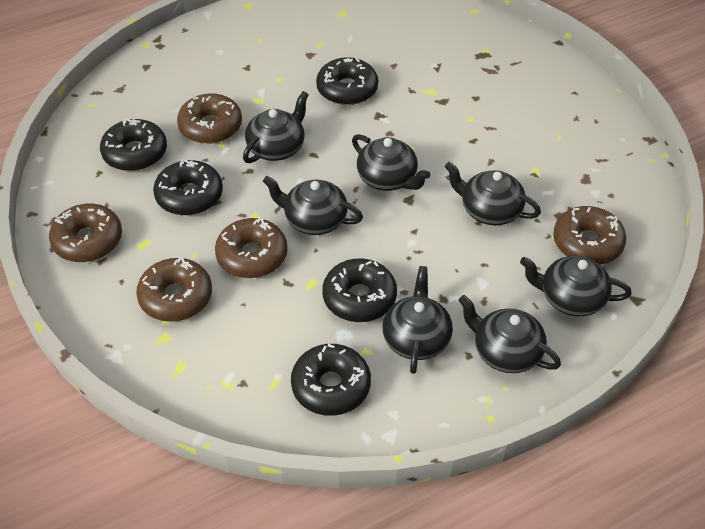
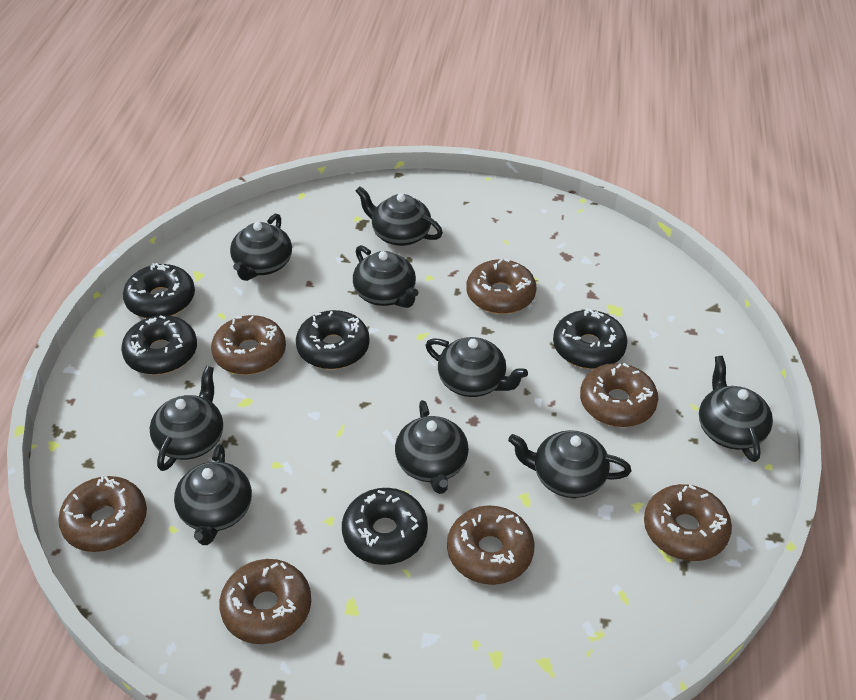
black teapot: 7 -> 9
brown donut: 5 -> 7

